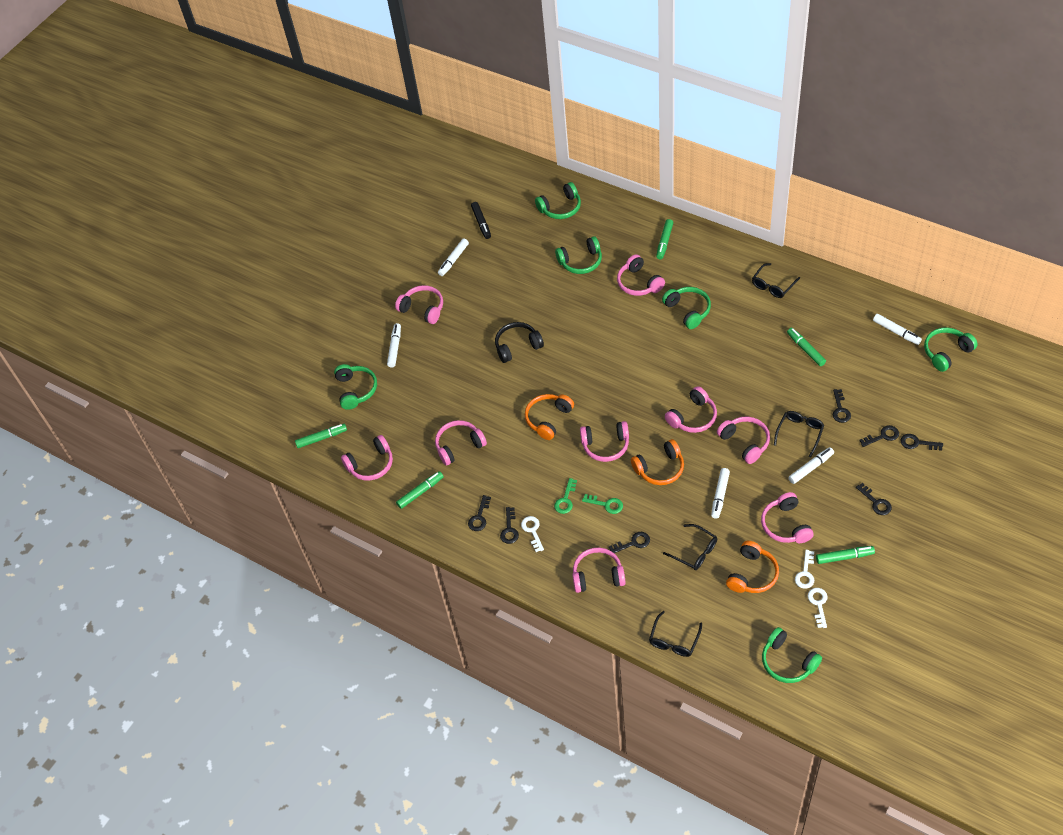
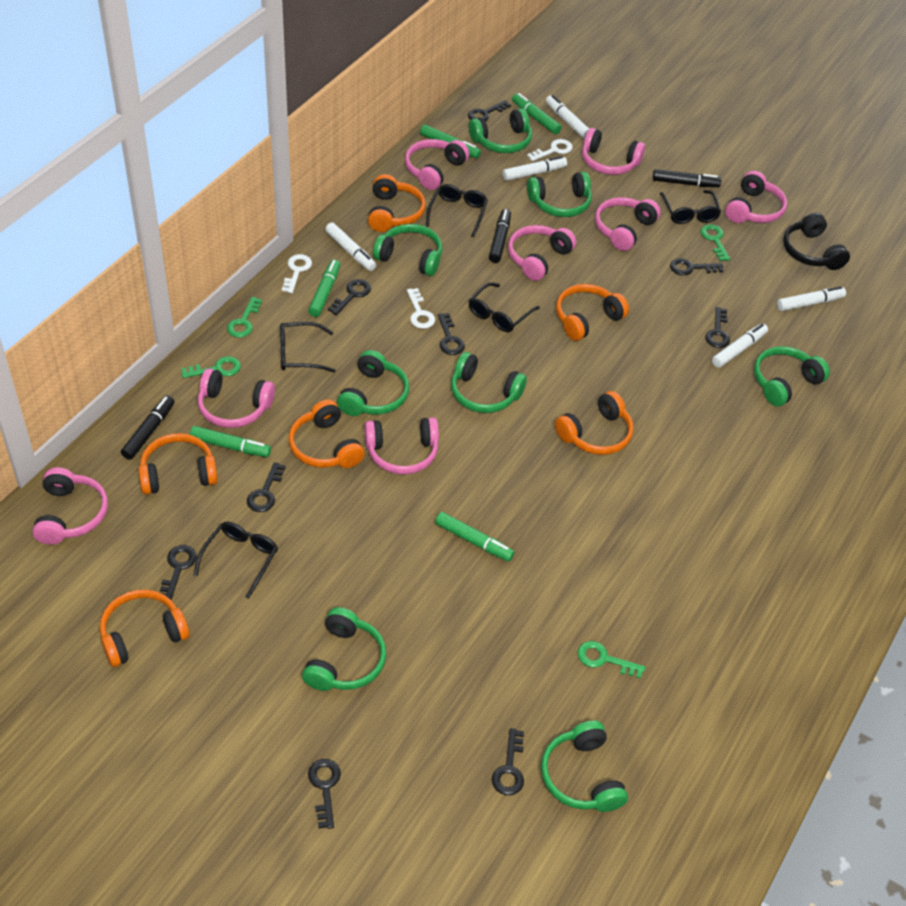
black glasses: 4 -> 5
black key: 7 -> 9
black marker: 1 -> 3
green headphones: 6 -> 8
green key: 2 -> 4
orange headphones: 3 -> 6
pink headphones: 9 -> 8

